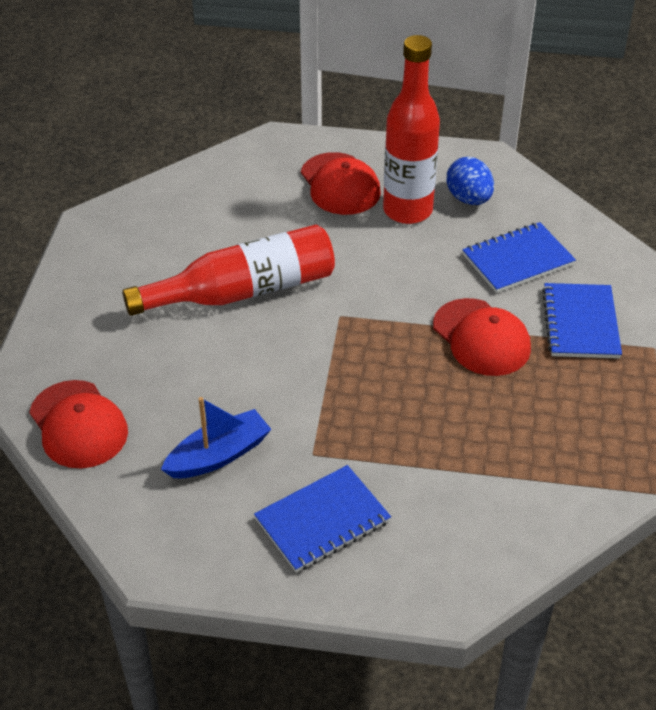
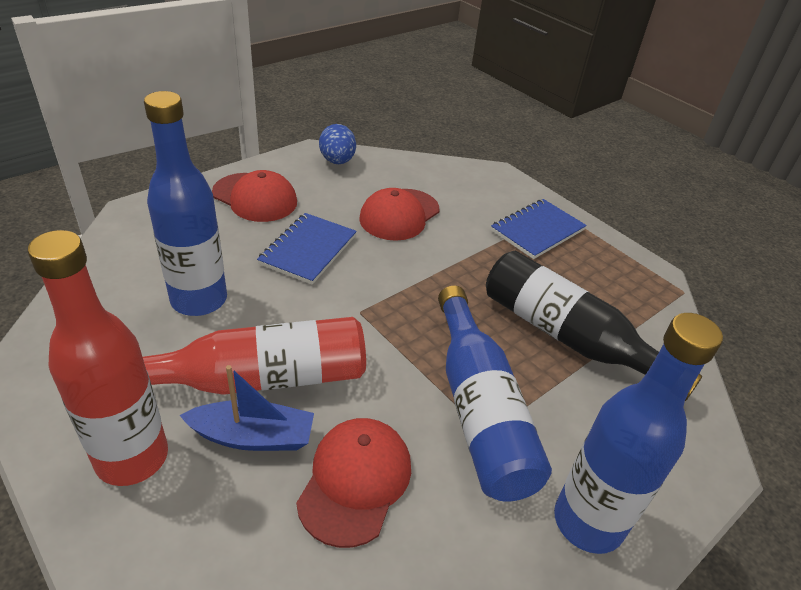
black bottle: 0 -> 1
blue bottle: 0 -> 3
blue notebook: 3 -> 2

